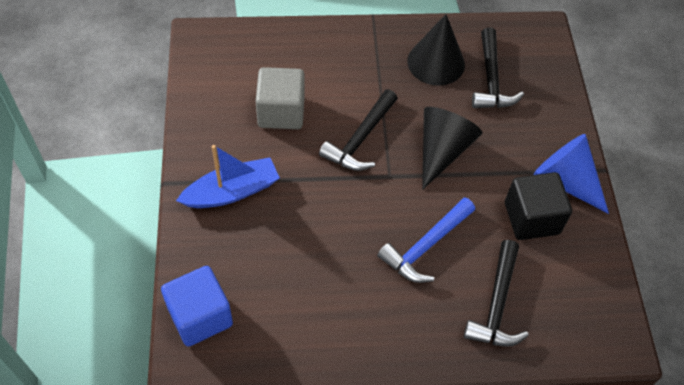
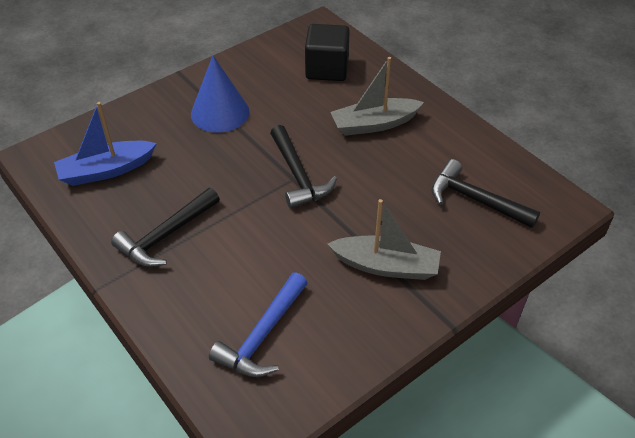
black cone: 2 -> 0
blue cube: 1 -> 0
grey boat: 0 -> 2
grey cube: 1 -> 0

